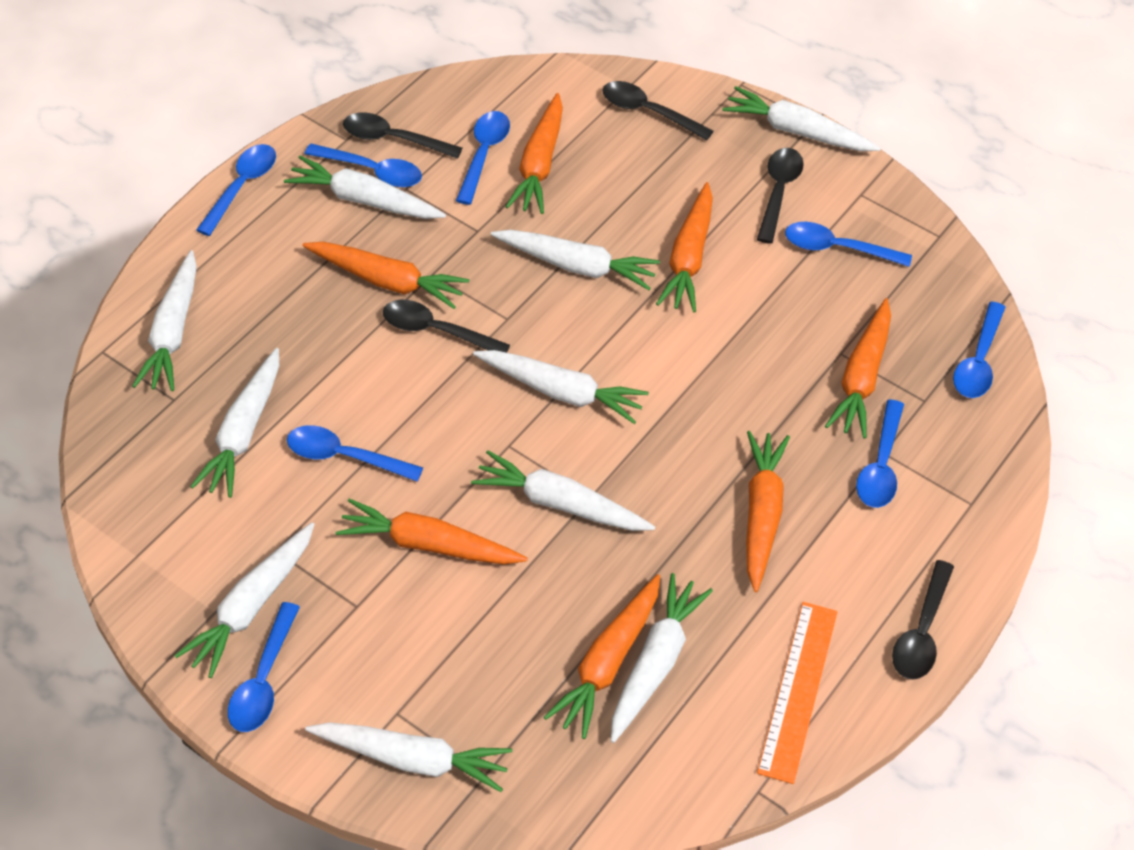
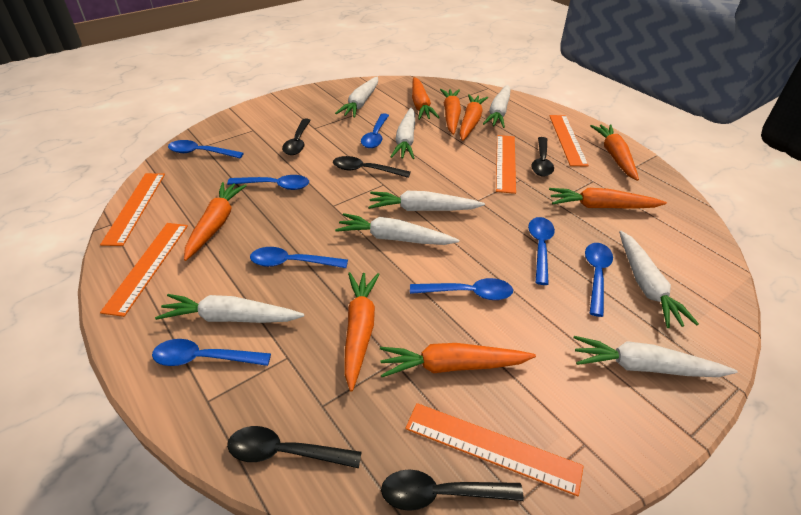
orange carrot: 7 -> 8
orange ruler: 1 -> 5
white carrot: 10 -> 8

